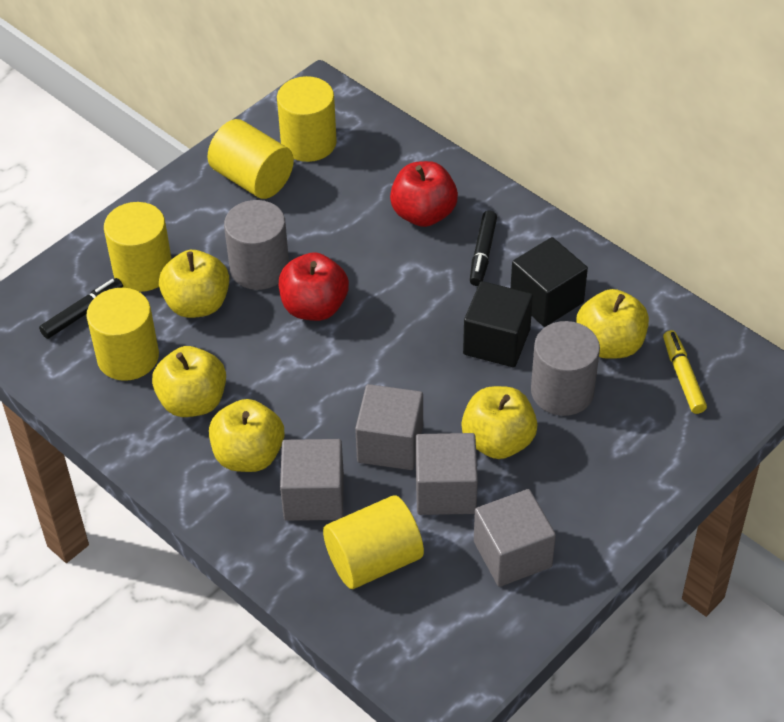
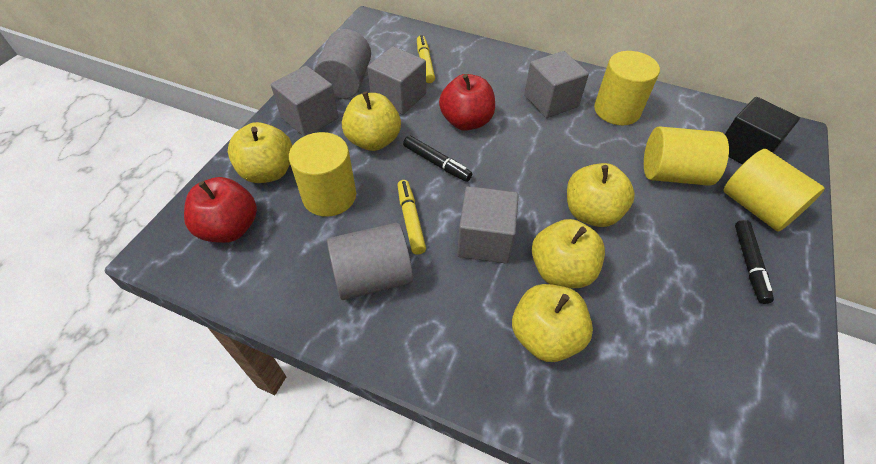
black cube: 2 -> 1
yellow cylinder: 5 -> 4
yellow marker: 1 -> 2

